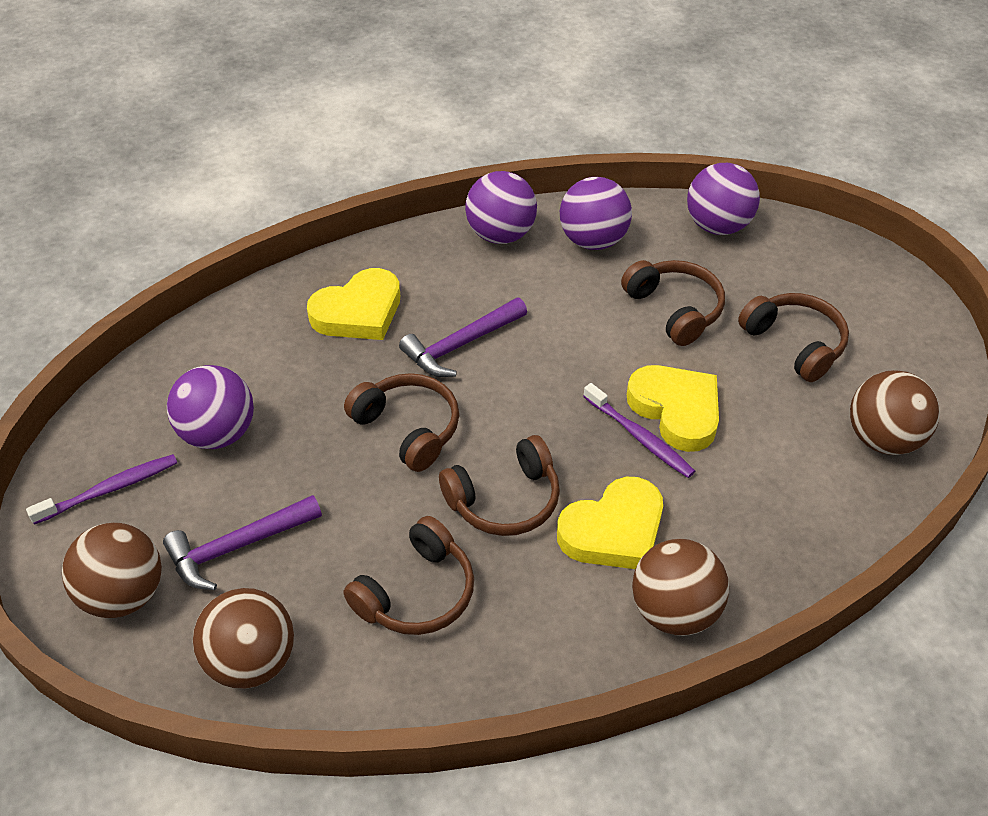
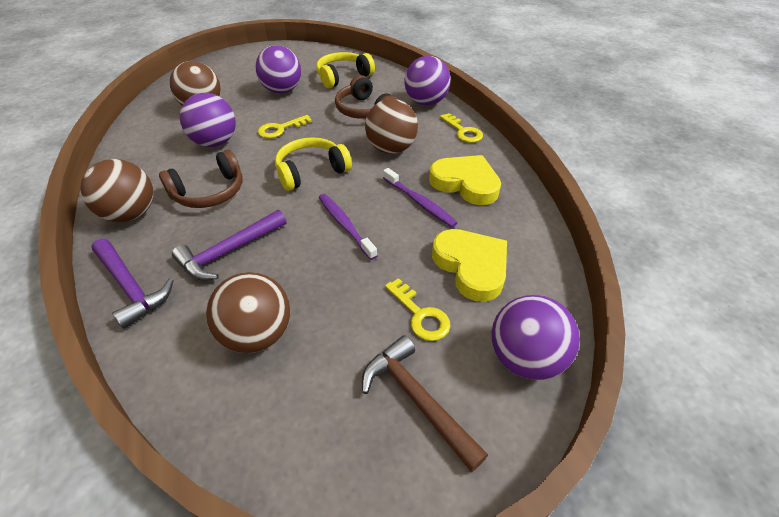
brown hammer: 0 -> 1
brown headphones: 5 -> 2
yellow headphones: 0 -> 2
yellow heart: 3 -> 2
yellow key: 0 -> 3

